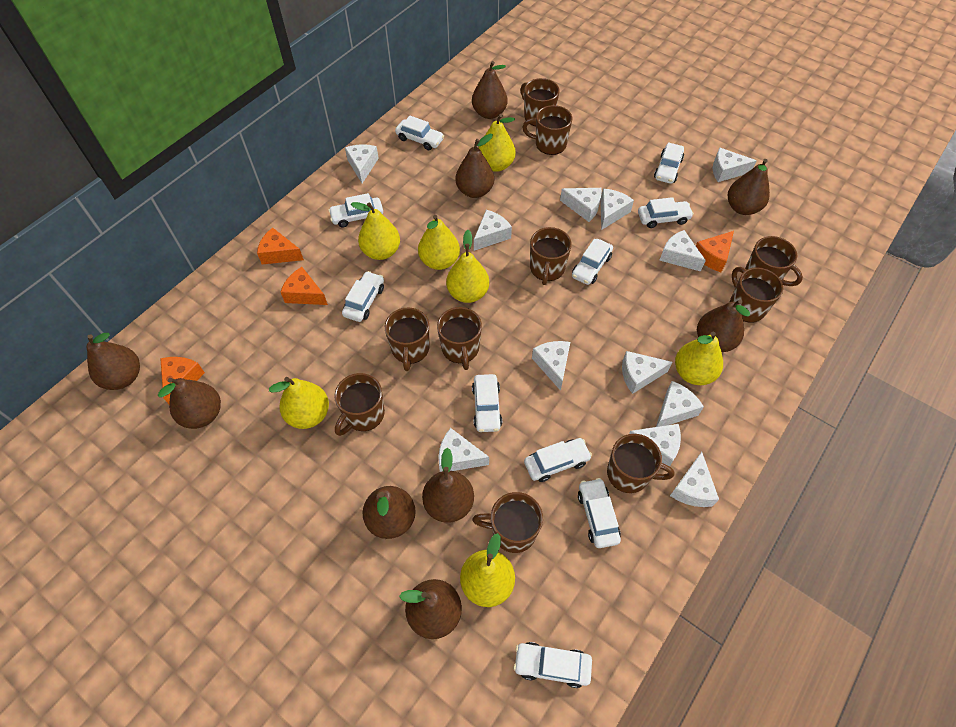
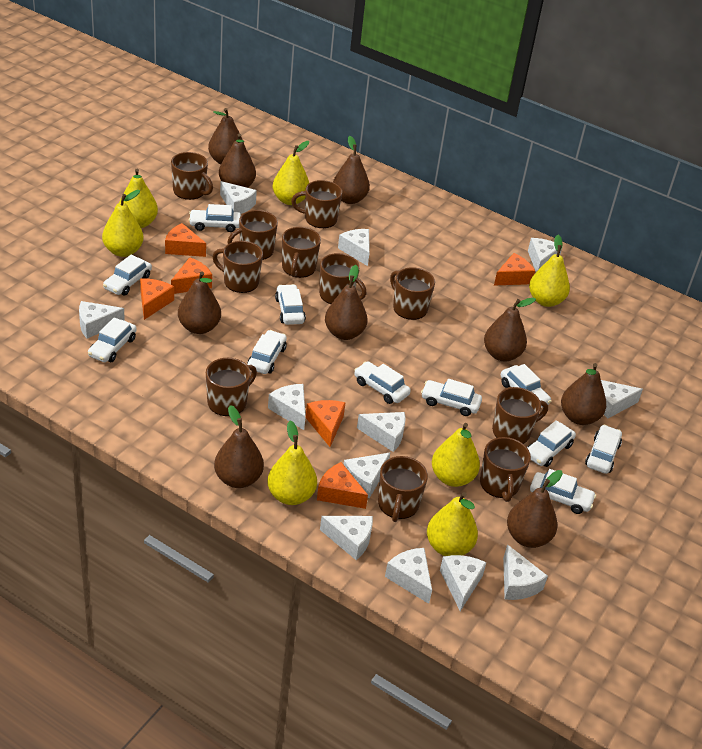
brown mug: 10 -> 11
orange cheese: 4 -> 6
white car: 10 -> 11

